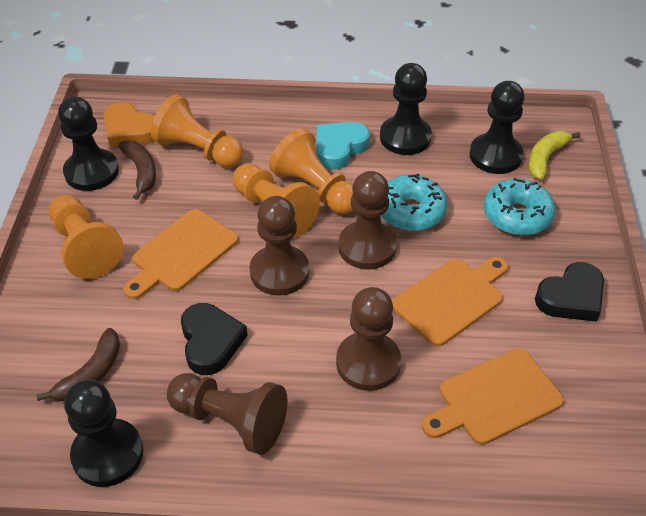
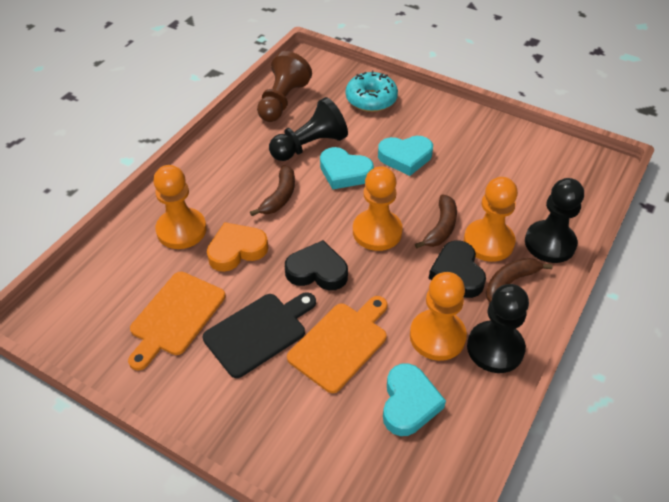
black cutting board: 0 -> 1
black pawn: 4 -> 3
brown banana: 2 -> 3
brown pawn: 4 -> 1
orange cutting board: 3 -> 2
turquoise donut: 2 -> 1
turquoise heart: 1 -> 3
yellow banana: 1 -> 0

